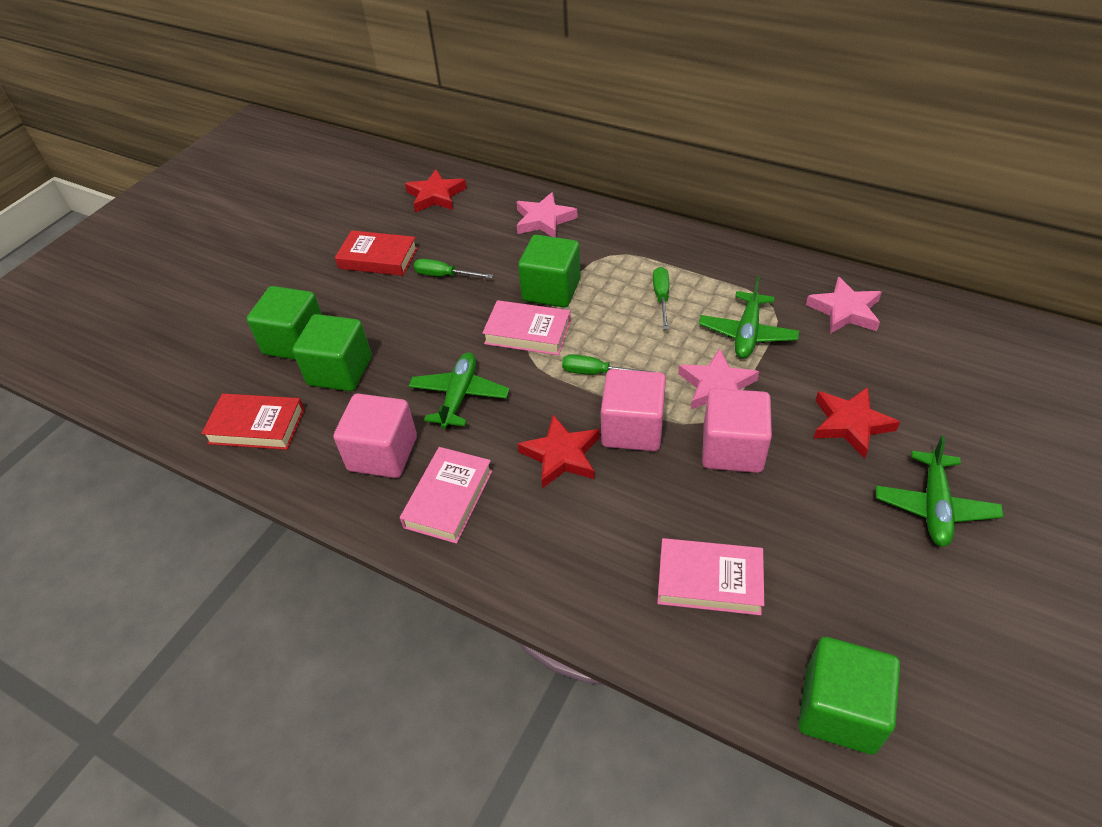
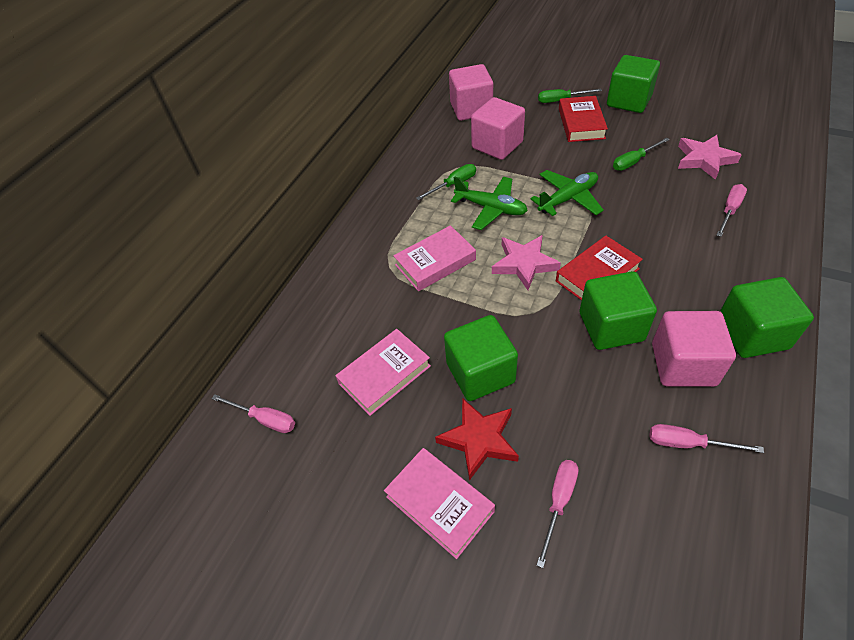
green plane: 3 -> 2
pink screwdriver: 0 -> 4
pink star: 3 -> 2
red star: 3 -> 1

